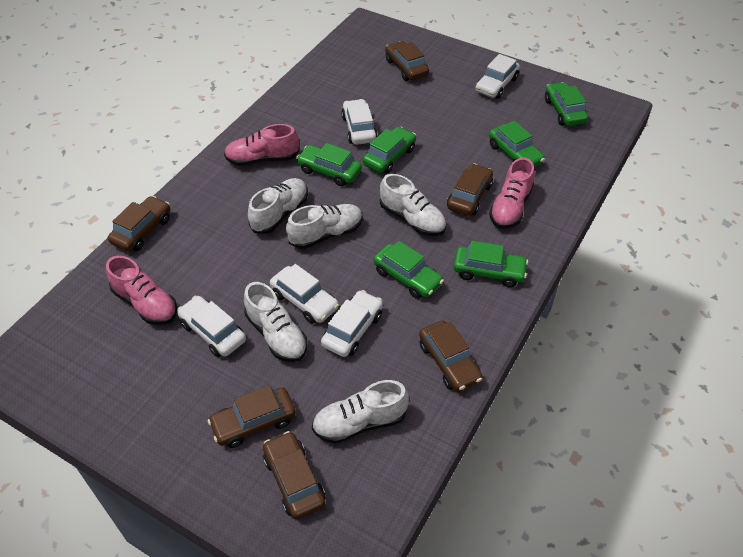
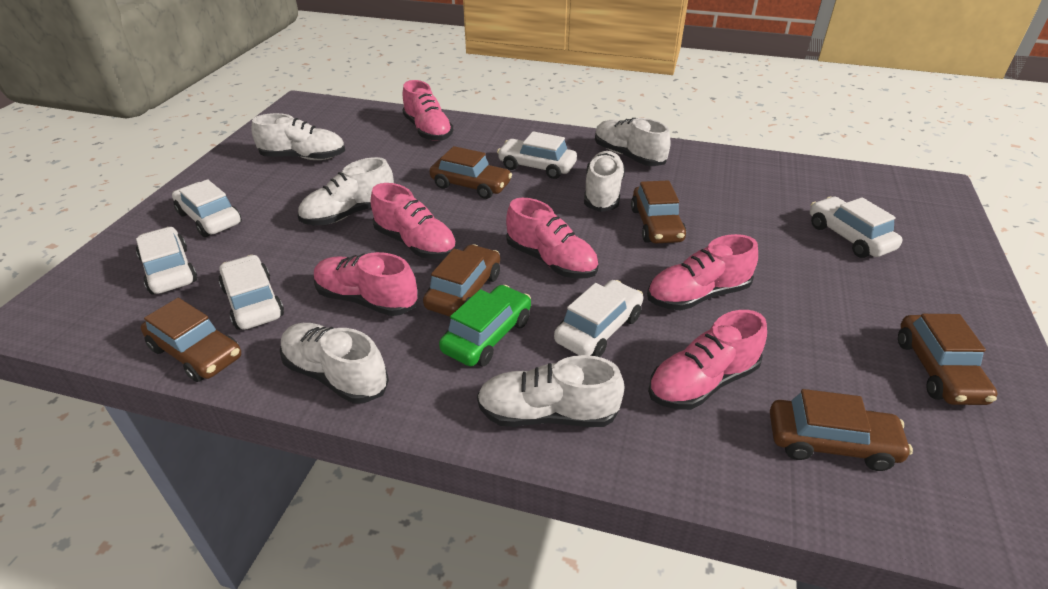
green car: 6 -> 1
pink shoe: 3 -> 6
white car: 5 -> 6
white shoe: 5 -> 6

